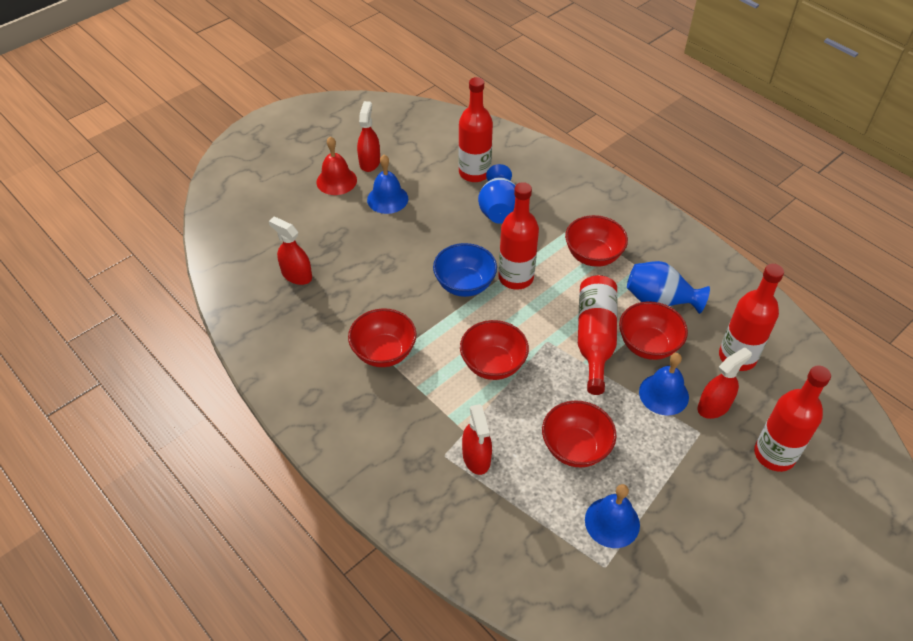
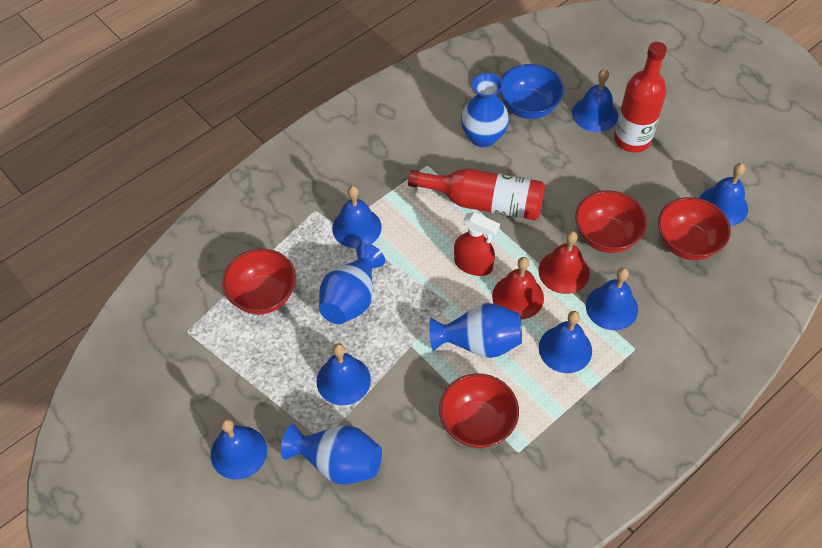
blue bell: 3 -> 7
blue vase: 2 -> 4
red bell: 1 -> 2
red bottle: 5 -> 2
red bowl: 5 -> 4
red spray bottle: 4 -> 1

